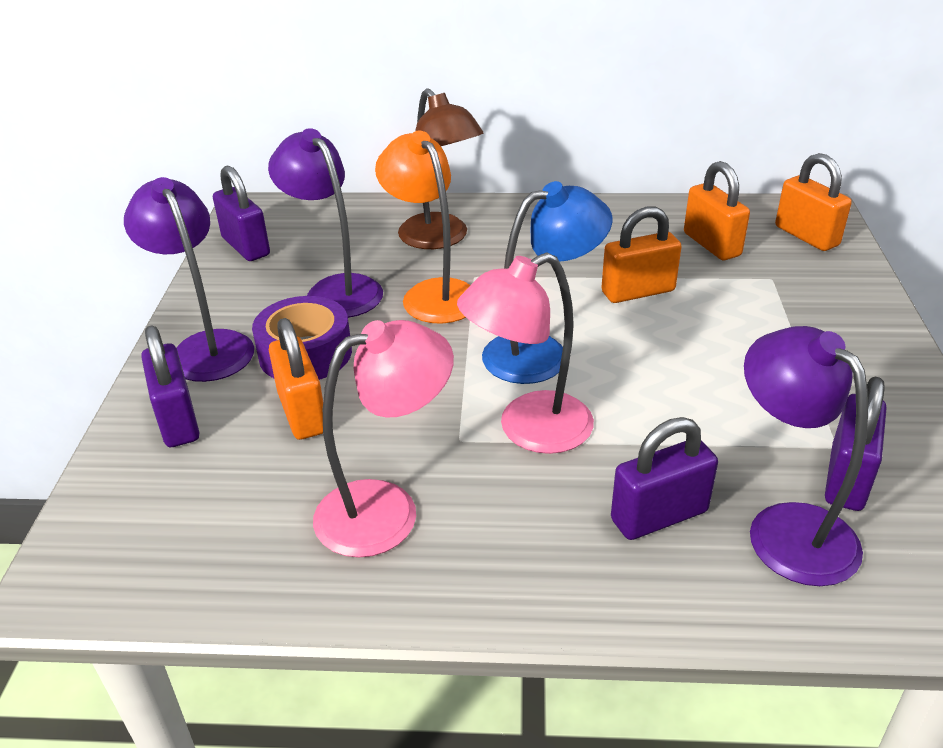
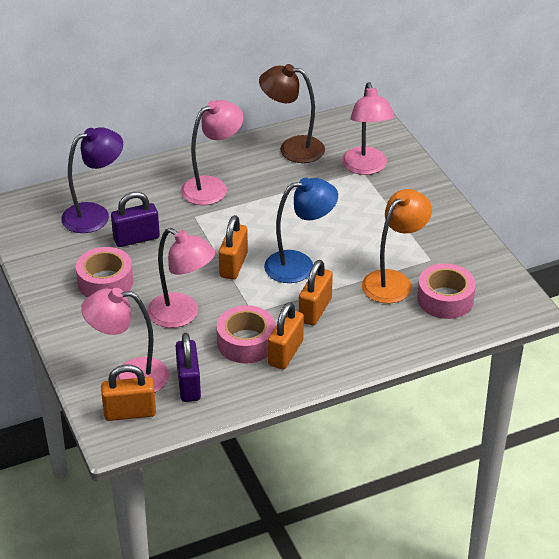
pink lamp: 2 -> 4
pink tape: 0 -> 3
purple lamp: 3 -> 1
purple padlock: 4 -> 2
purple tape: 1 -> 0

